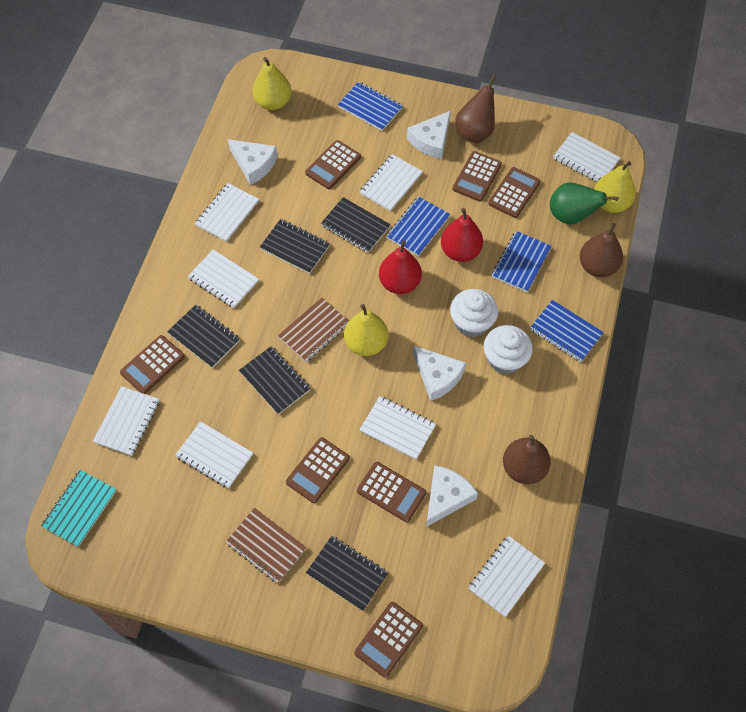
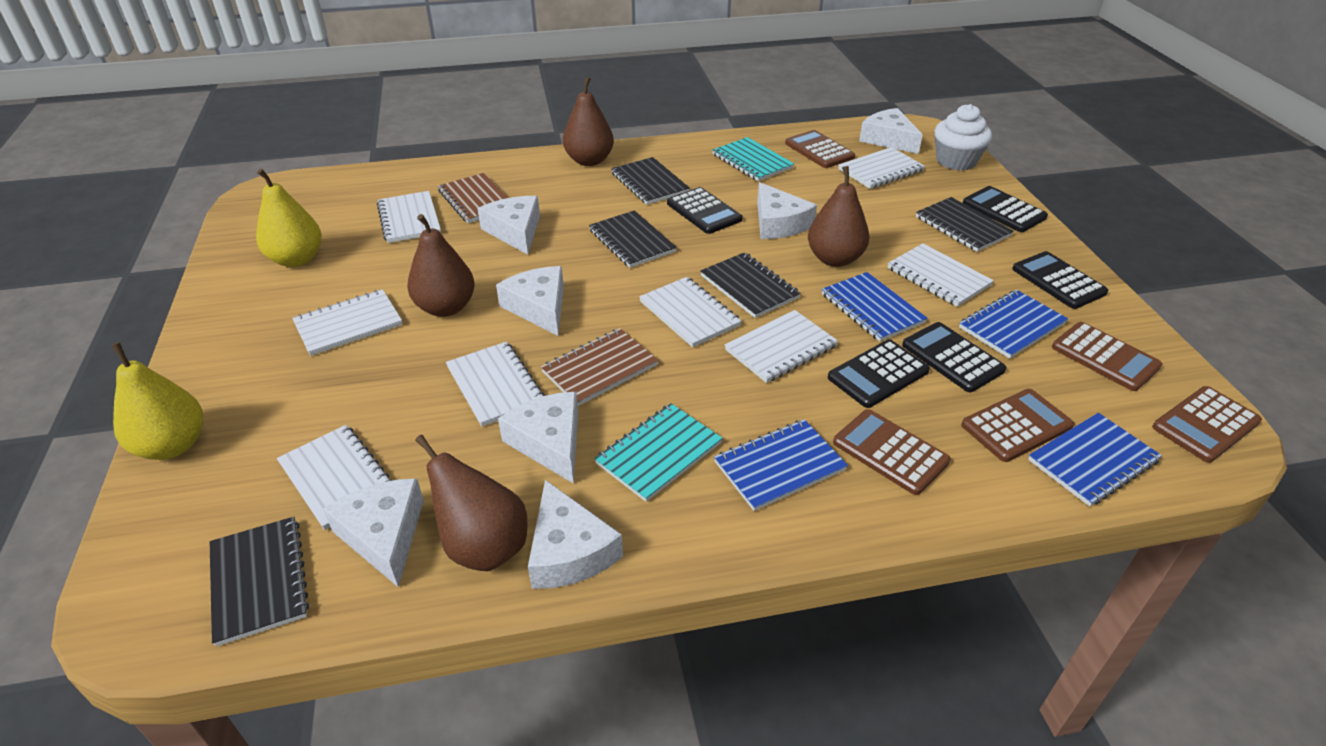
black calculator: 0 -> 5
brown calculator: 7 -> 5
brown pear: 3 -> 4
green pear: 1 -> 0
red pear: 2 -> 0
turquoise notebook: 1 -> 2
white cheese: 4 -> 7
white cupcake: 2 -> 1
yellow pear: 3 -> 2

